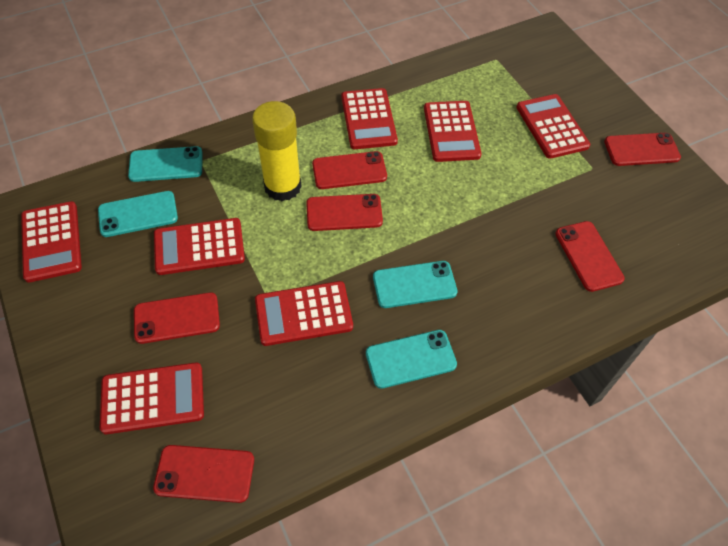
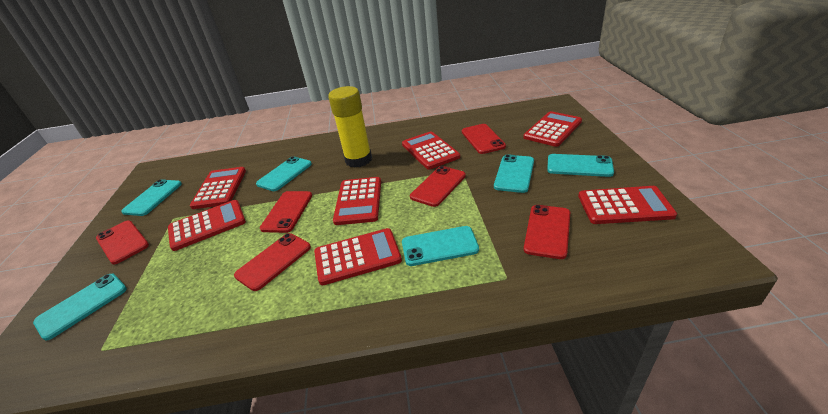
turquoise phone: 4 -> 6

